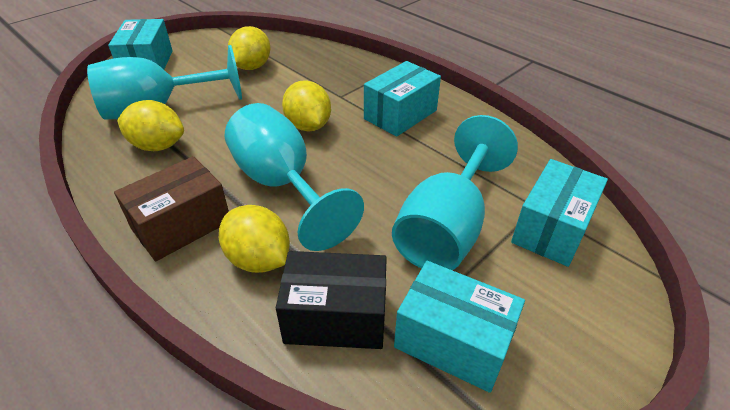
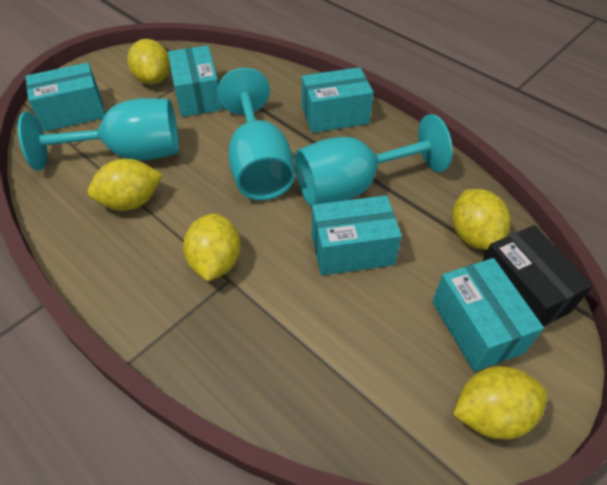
brown box: 1 -> 0
turquoise box: 4 -> 5
yellow lemon: 4 -> 5

